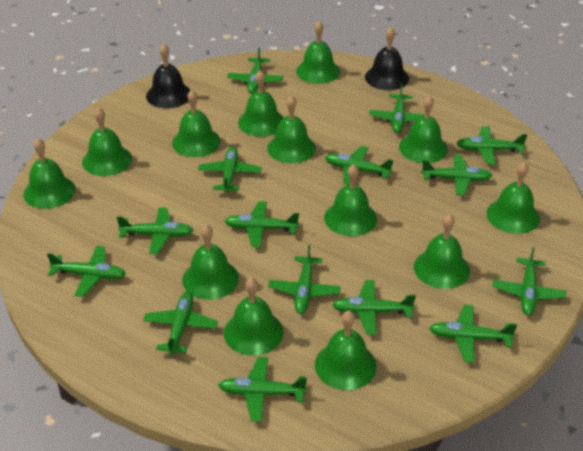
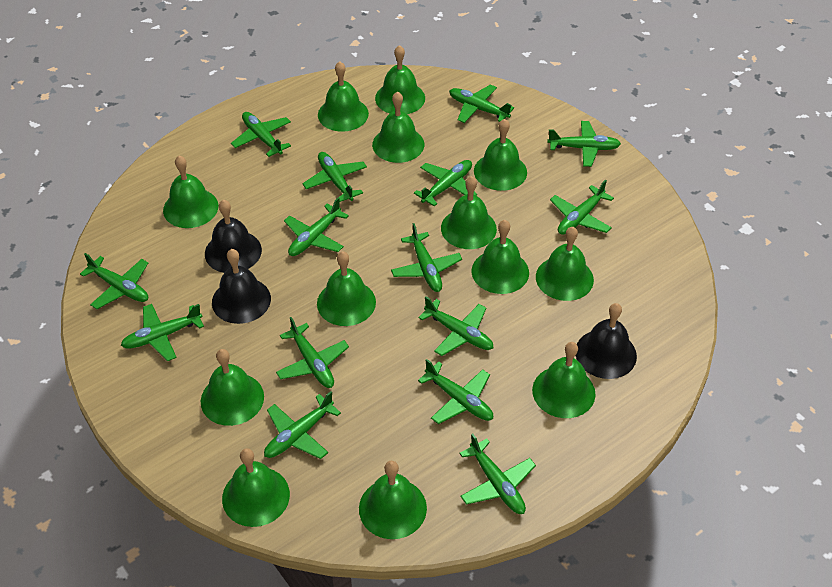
black bell: 2 -> 3

